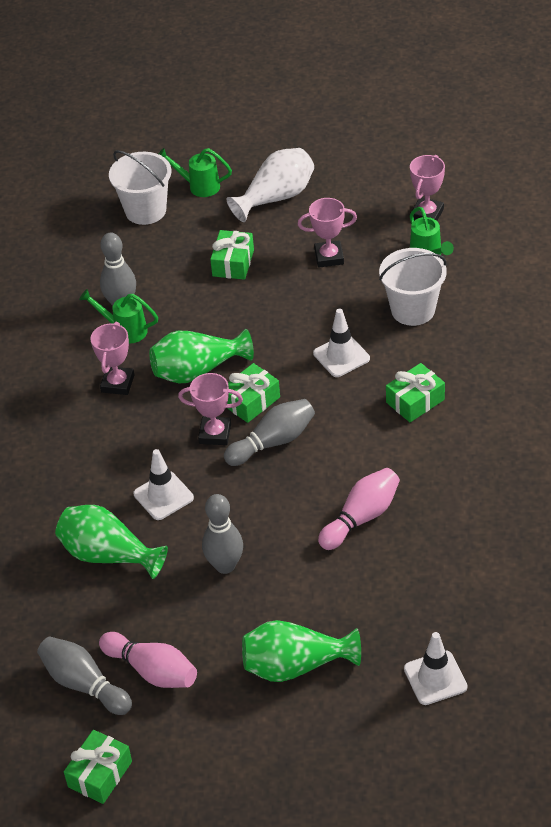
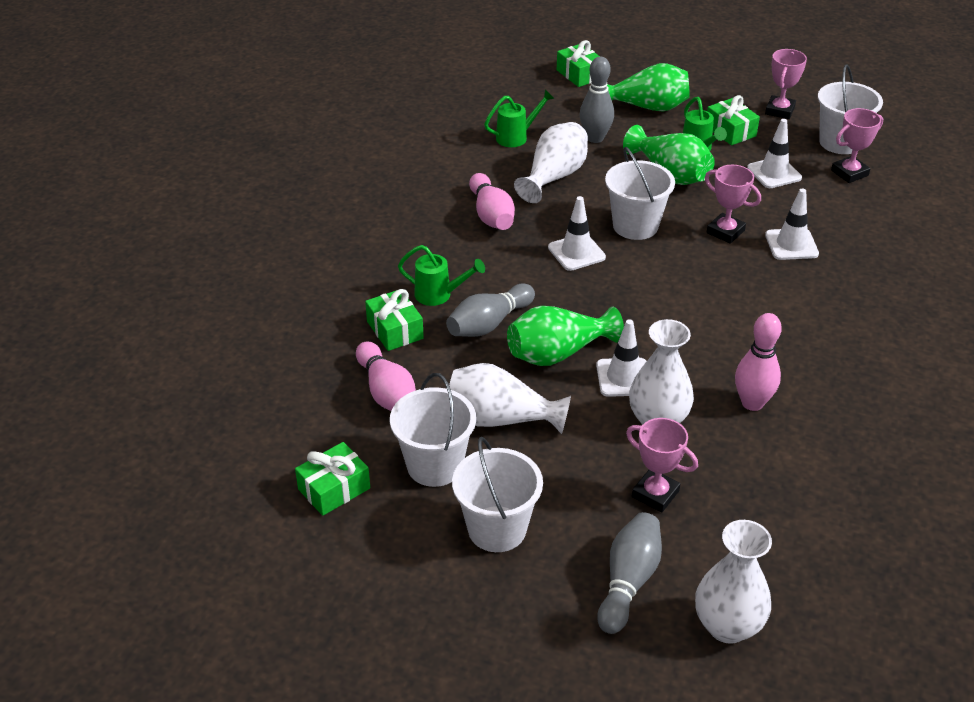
grey bowling pin: 4 -> 3
pink bowling pin: 2 -> 3
white bucket: 2 -> 4
white traffic cone: 3 -> 4
white vase: 1 -> 4

